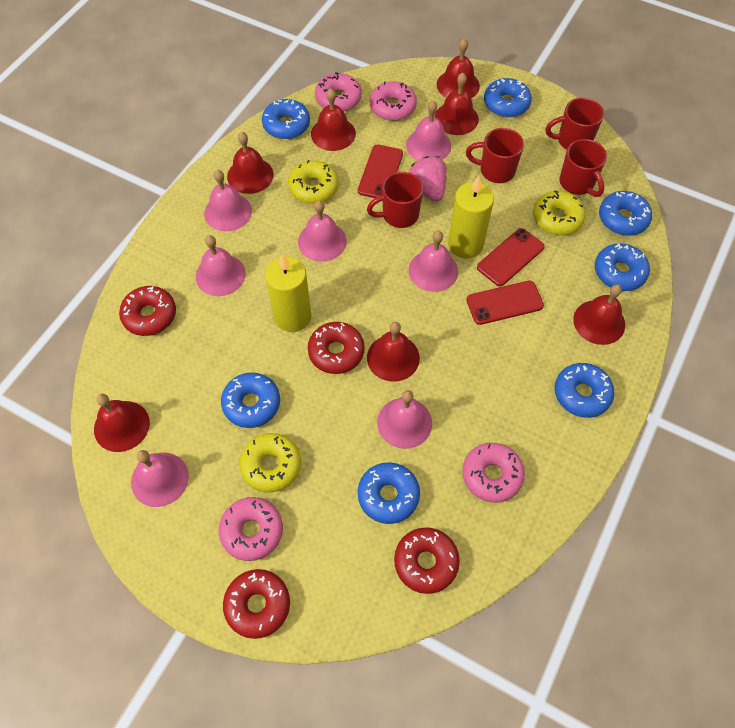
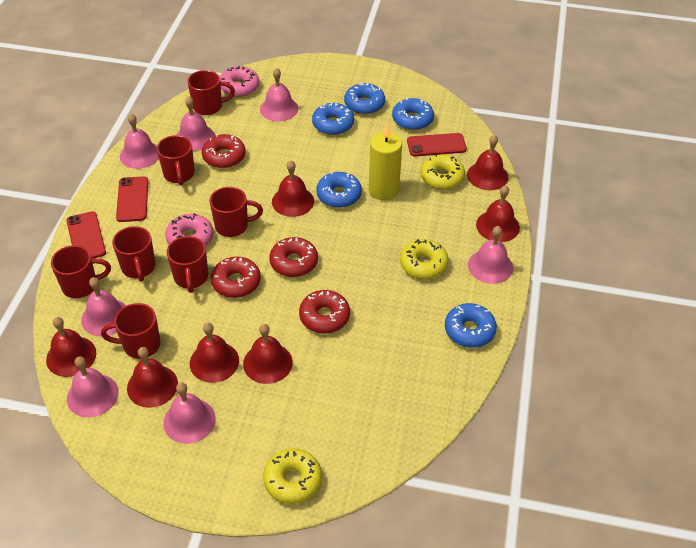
blue donut: 7 -> 5
pink donut: 4 -> 2
pink strawberry: 1 -> 0
red mug: 4 -> 7
yellow candle: 2 -> 1

